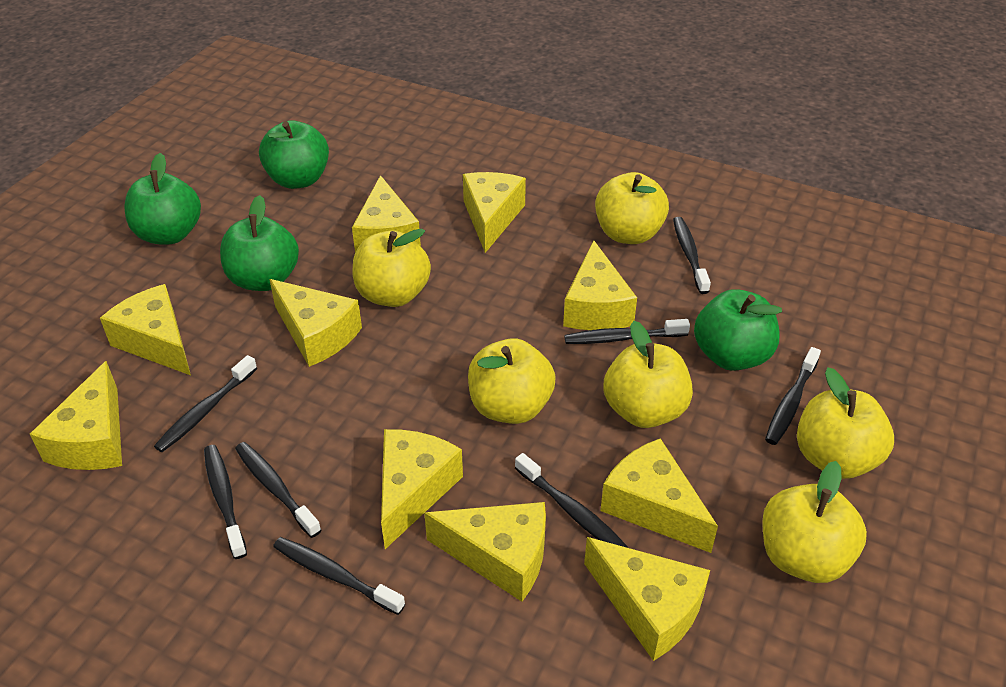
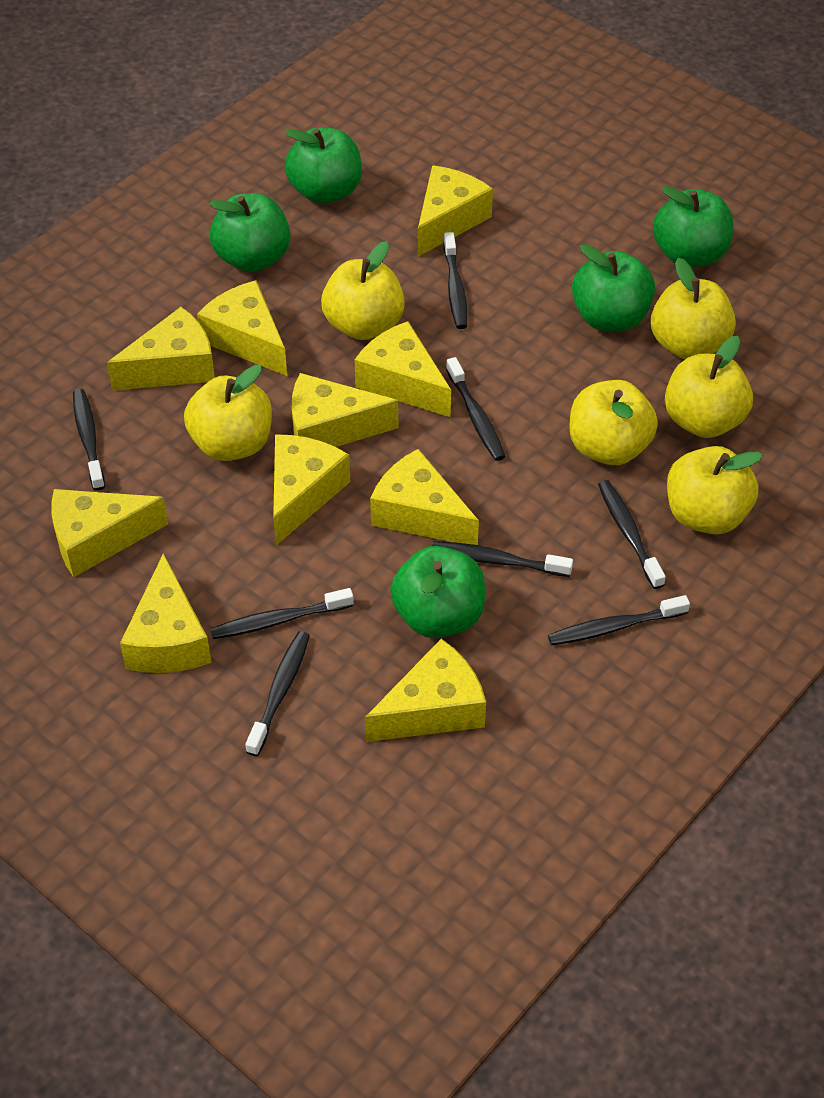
green apple: 4 -> 5

